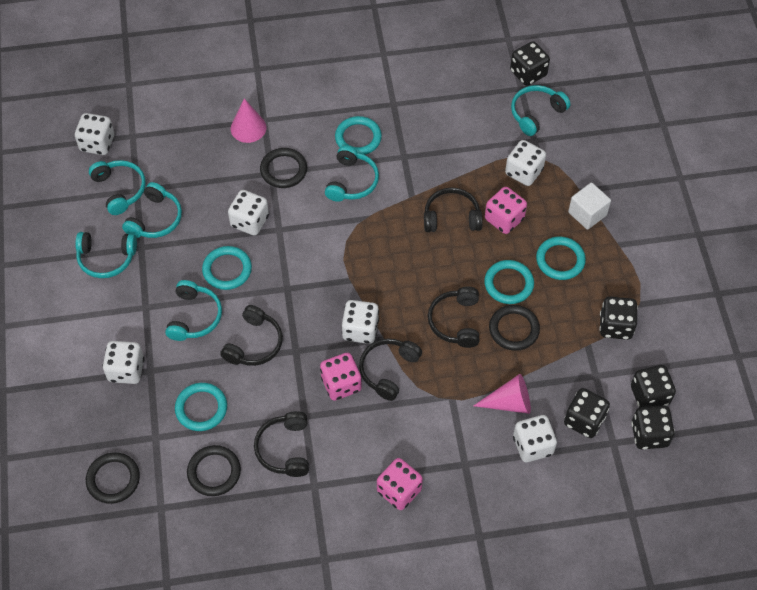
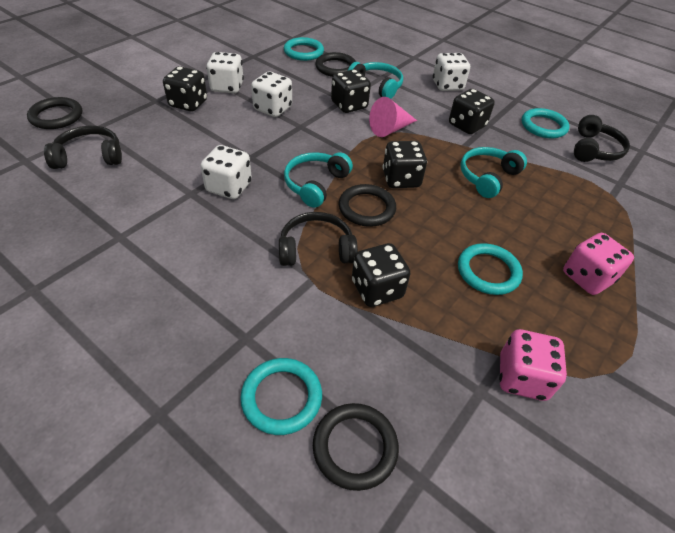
black headphones: 5 -> 3
pink cone: 2 -> 1
pink dice: 3 -> 2
turquoise headphones: 6 -> 3
turquoise ring: 5 -> 4
white cube: 1 -> 0
white dice: 6 -> 4

